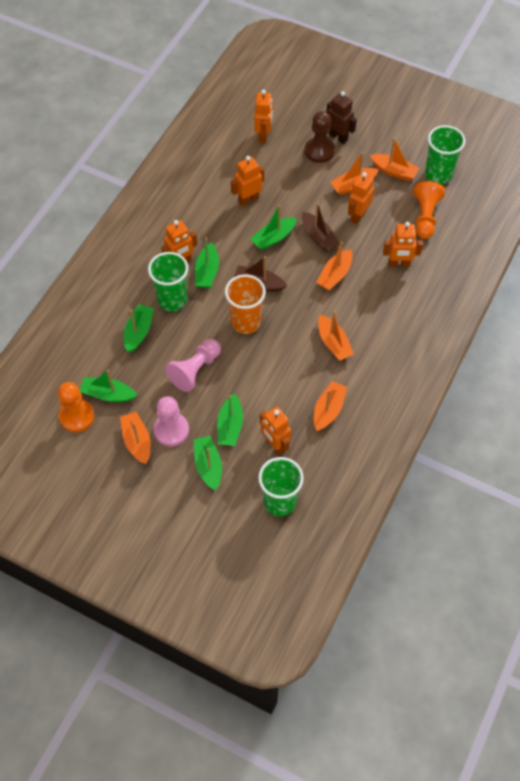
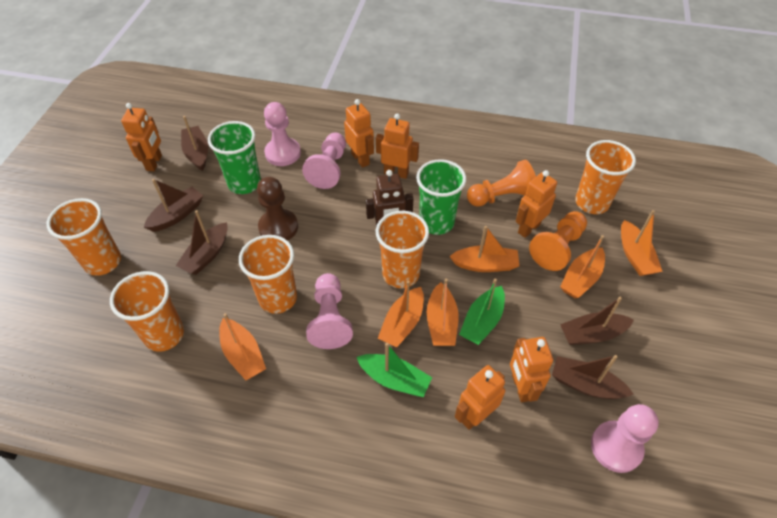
brown boat: 2 -> 5
green boat: 6 -> 2
green cup: 3 -> 2
orange cup: 1 -> 5
pink pawn: 2 -> 4

